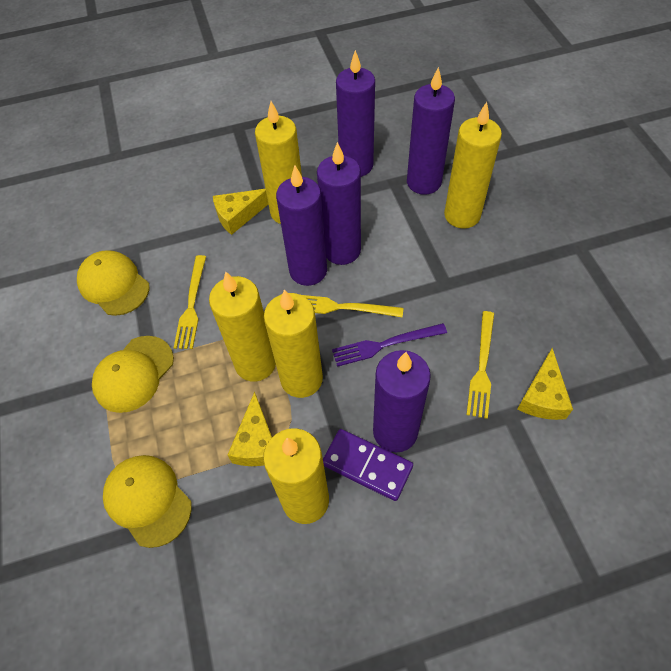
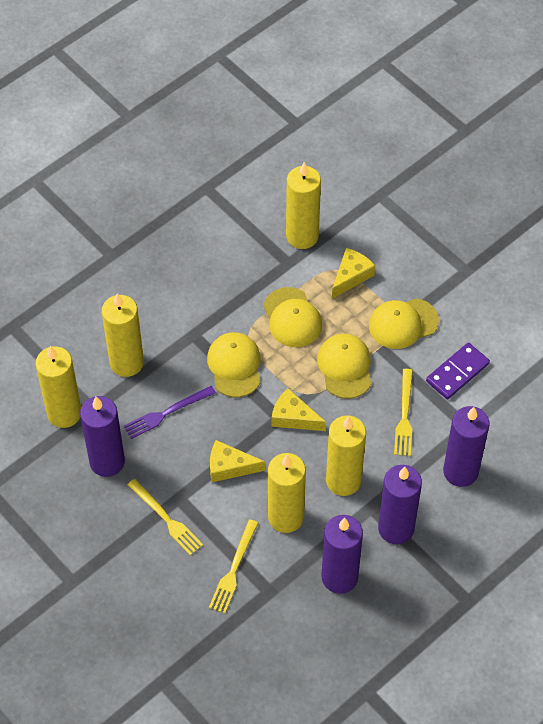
purple candle: 5 -> 4
yellow cap: 3 -> 4

